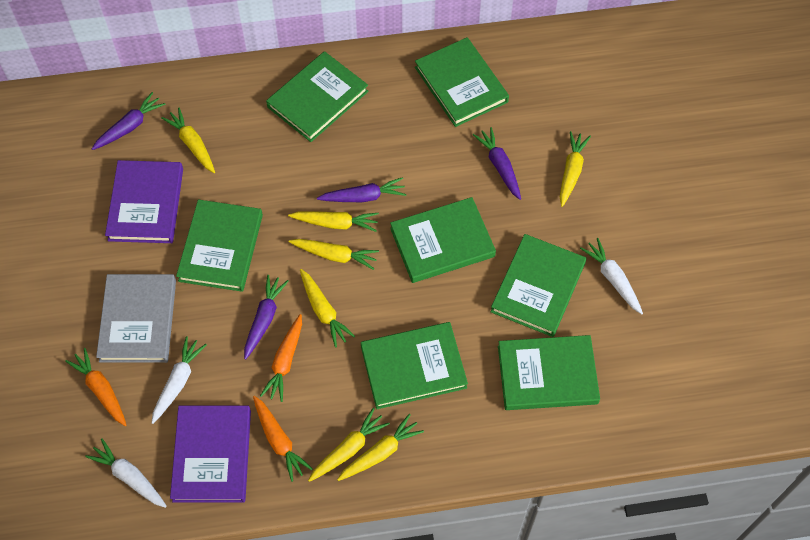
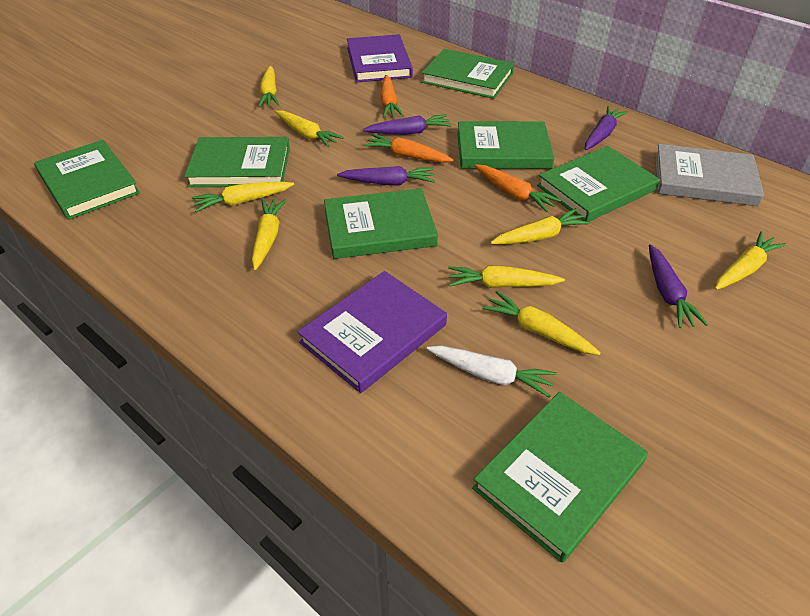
white carrot: 3 -> 1
yellow carrot: 7 -> 8

